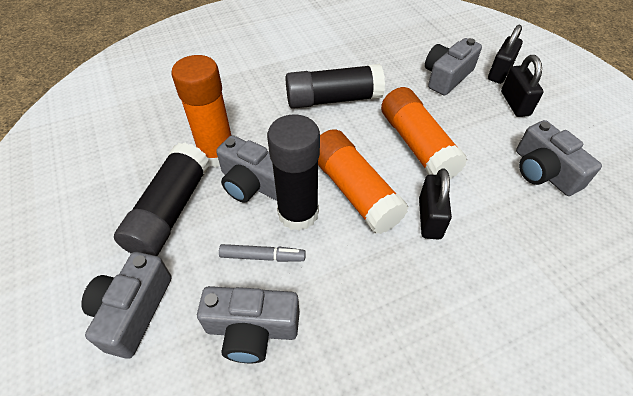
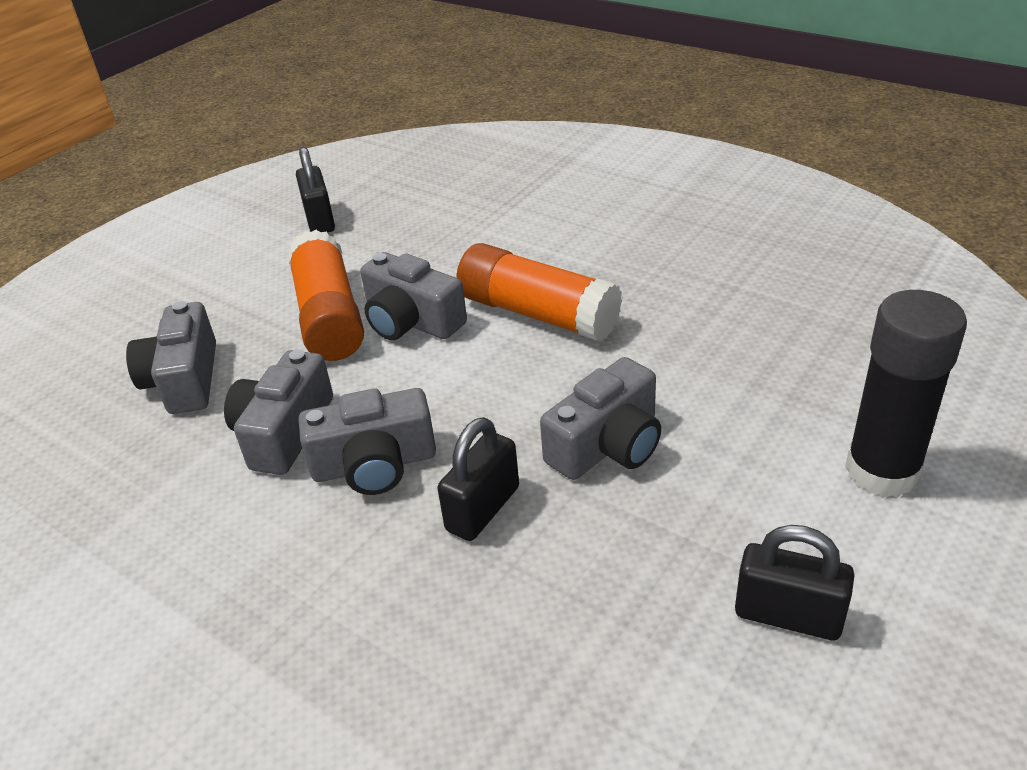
black glue stick: 3 -> 1
grey marker: 1 -> 0
orange glue stick: 3 -> 2

